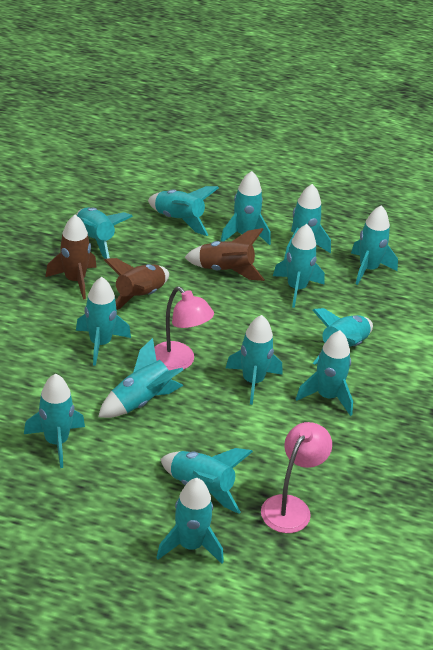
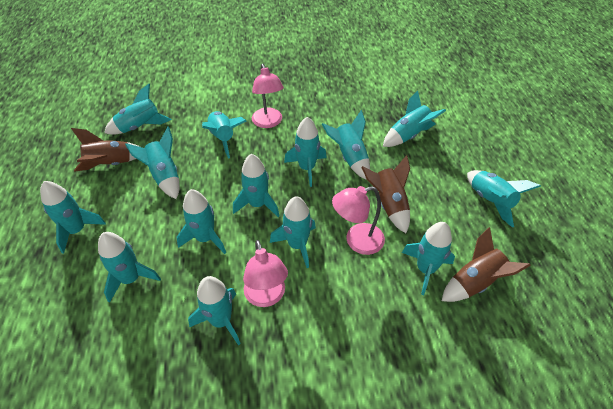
pink lamp: 2 -> 3

